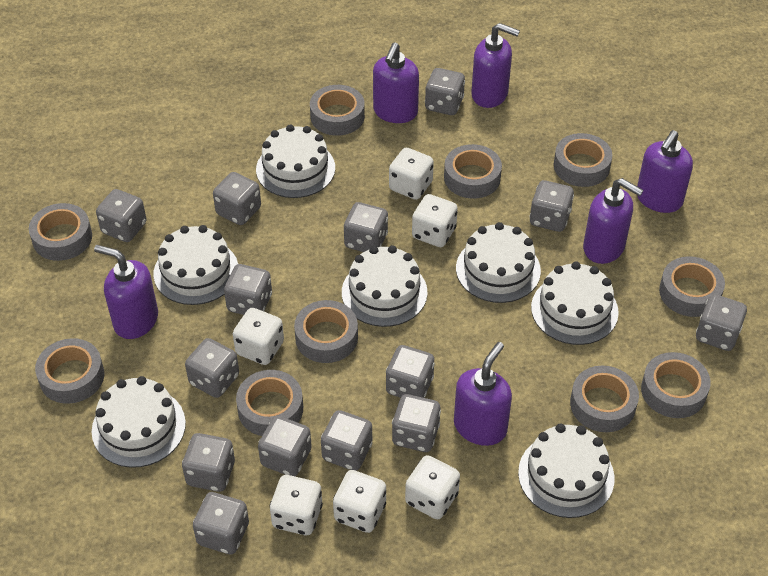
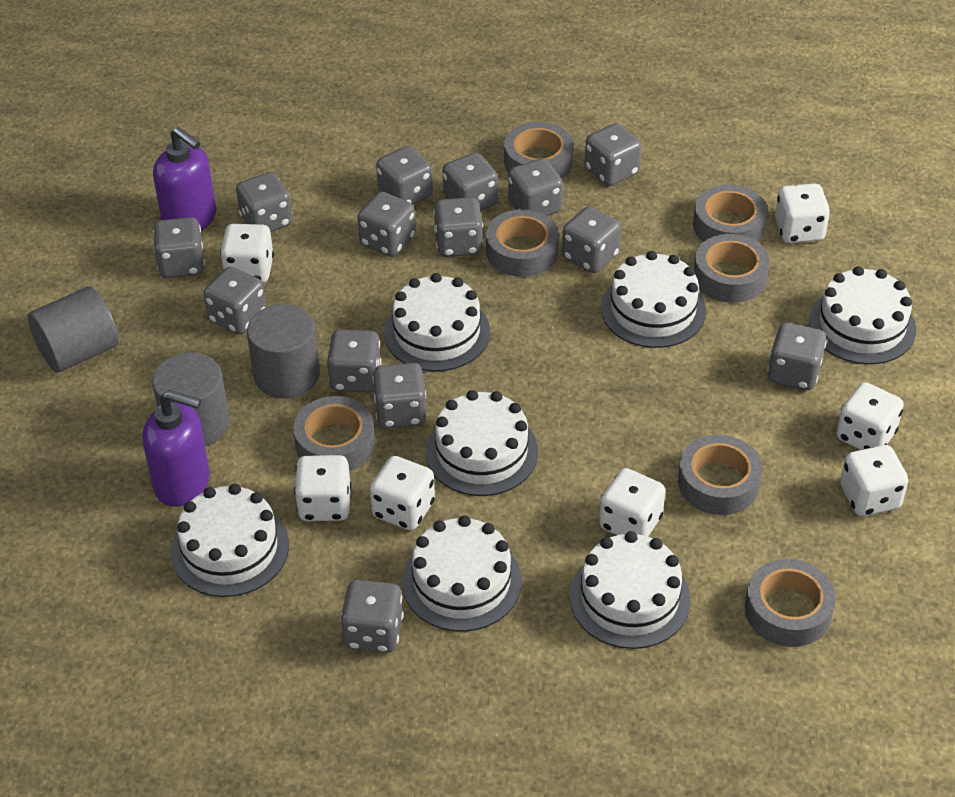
grey cylinder: 0 -> 3
grey tape: 10 -> 7
purple soap dispenser: 6 -> 2
white dice: 6 -> 7

